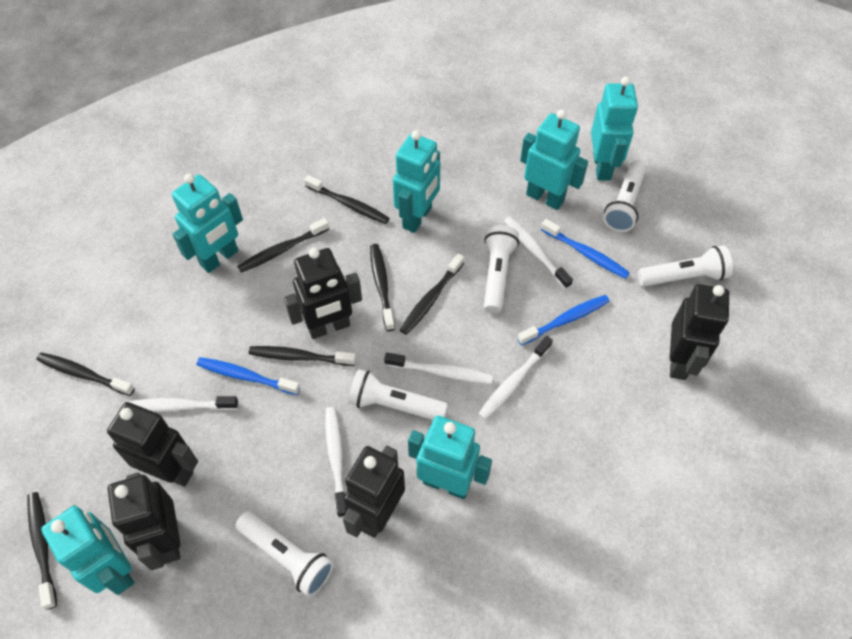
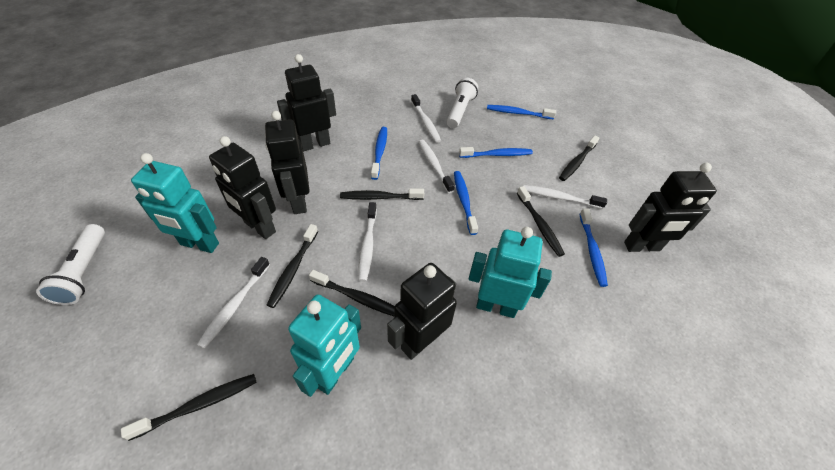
black toothbrush: 7 -> 6
blue toothbrush: 3 -> 5
turquoise robot: 6 -> 3
white flashlight: 5 -> 2

